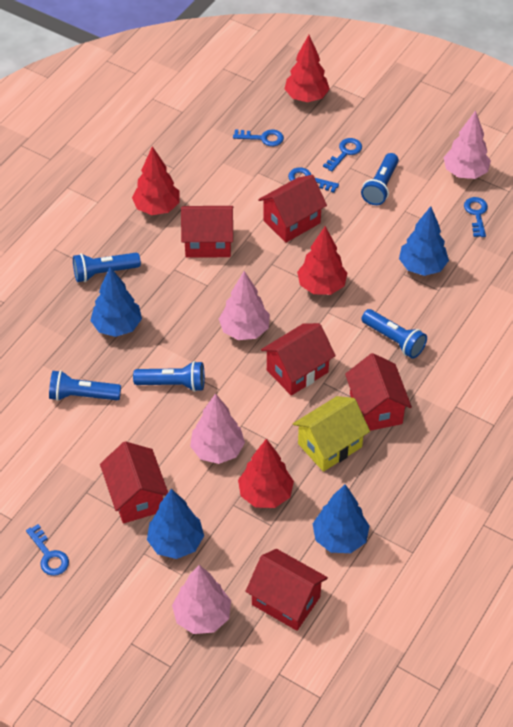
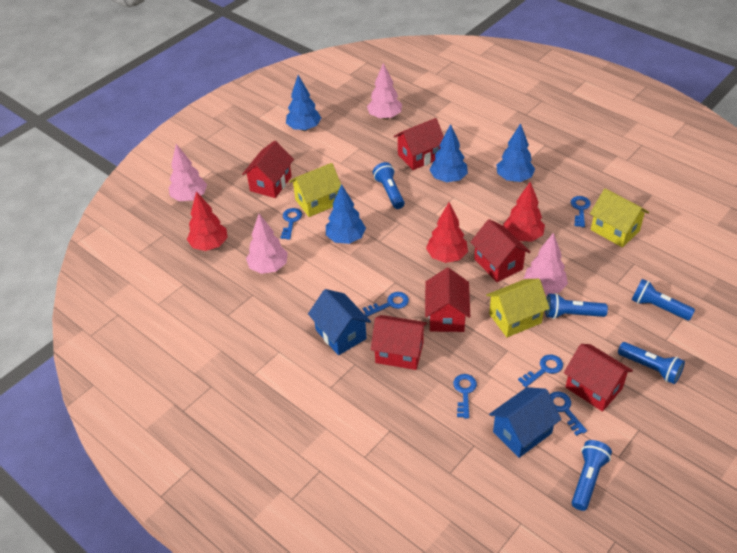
blue house: 0 -> 2
blue key: 5 -> 6
red tree: 4 -> 3
yellow house: 1 -> 3

